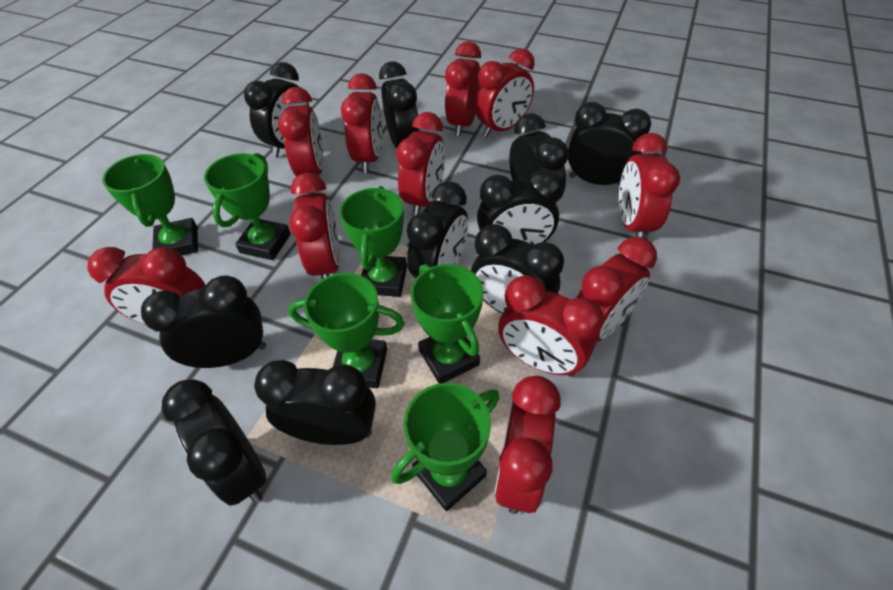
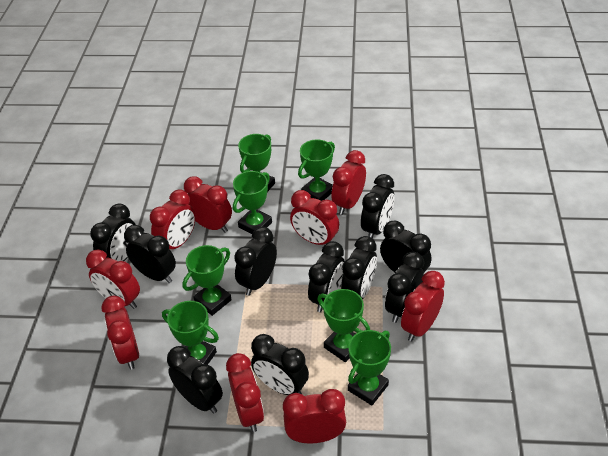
green trophy: 6 -> 7
red clock: 11 -> 9

